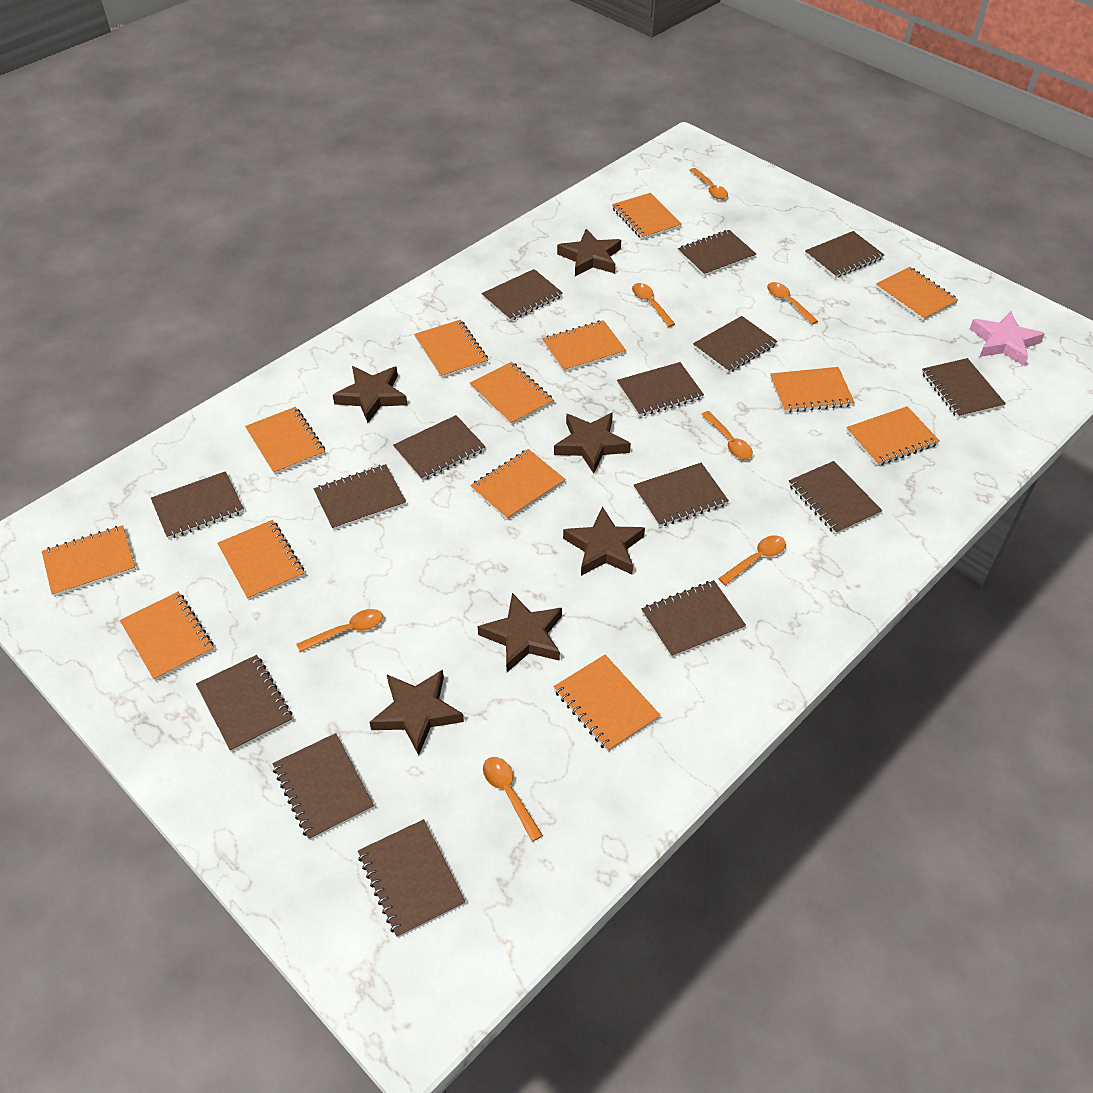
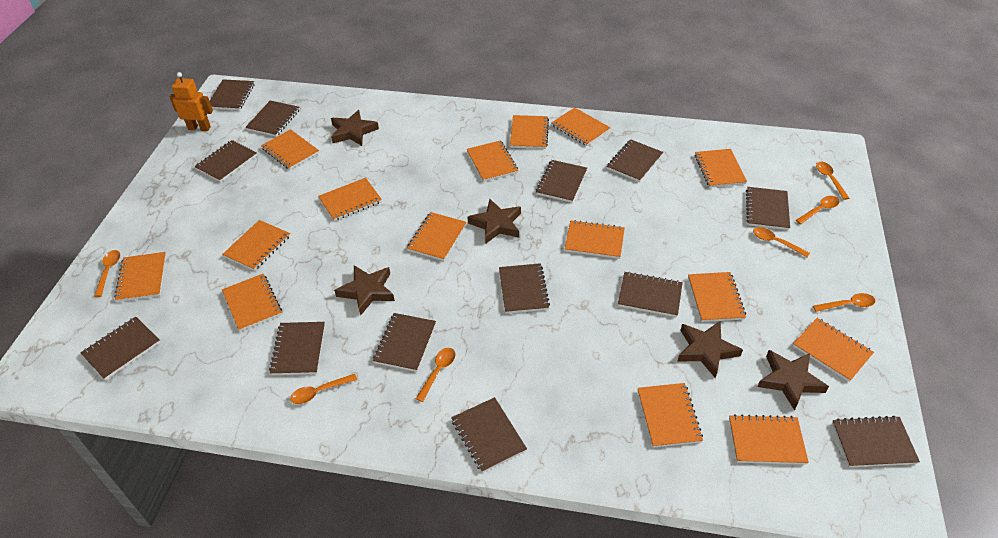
brown notebook: 15 -> 13
brown star: 6 -> 5
orange notebook: 13 -> 15
orange robot: 0 -> 1
pink star: 1 -> 0

